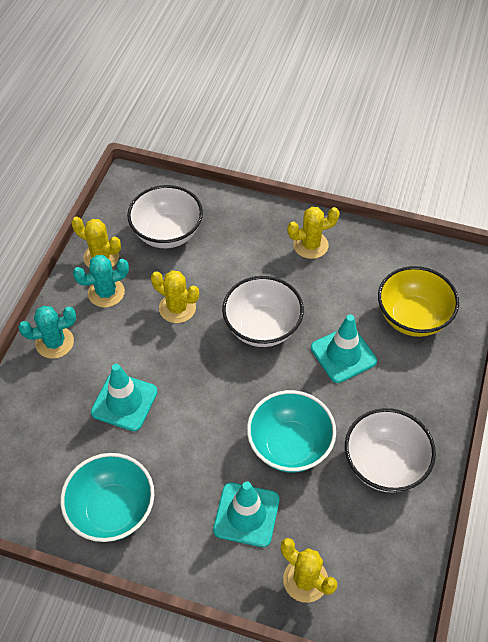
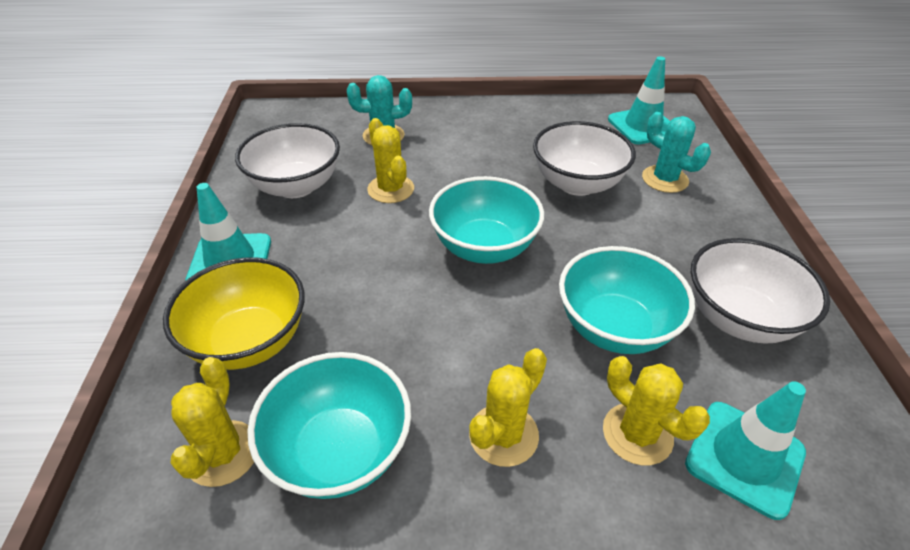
turquoise bowl: 2 -> 3

